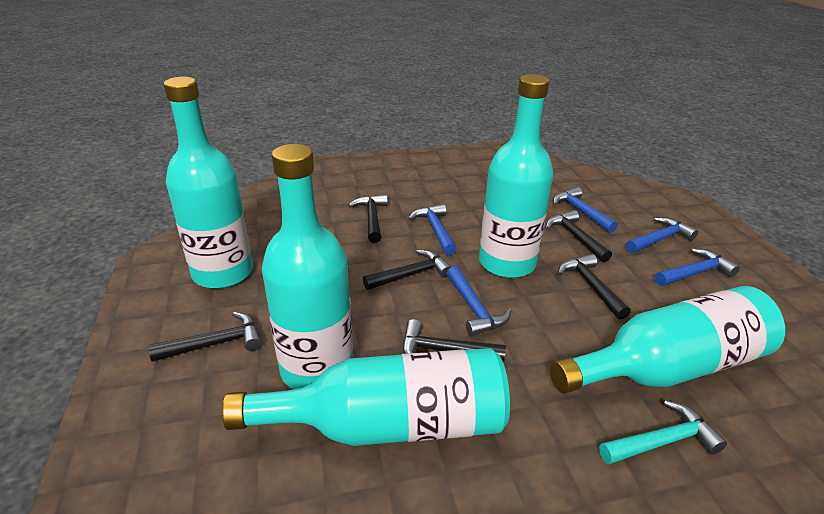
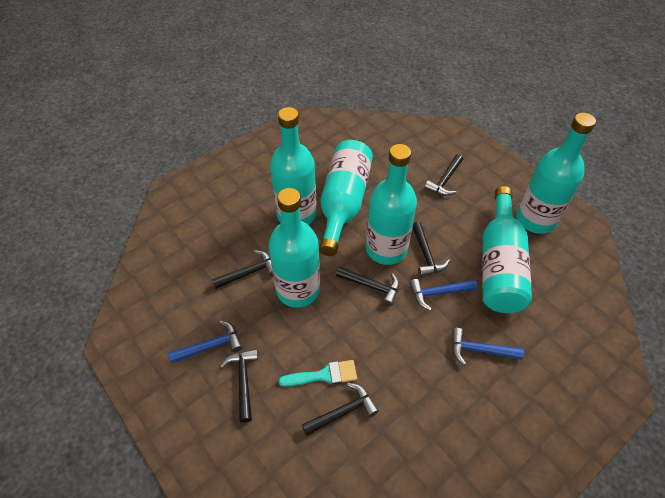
blue hammer: 5 -> 3
turquoise bottle: 5 -> 6
turquoise brush: 0 -> 1
turquoise hammer: 1 -> 0

